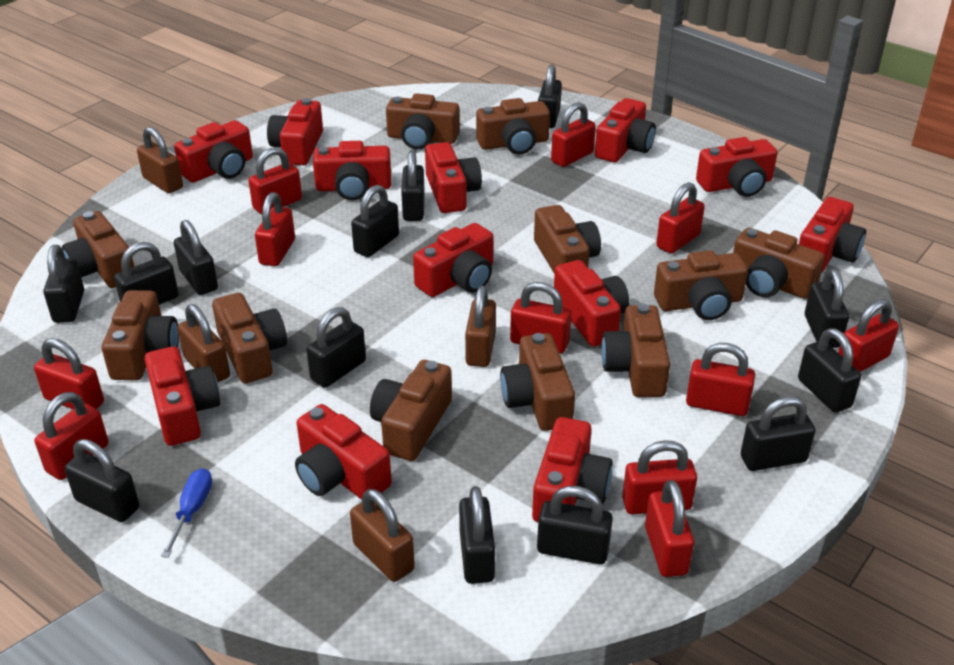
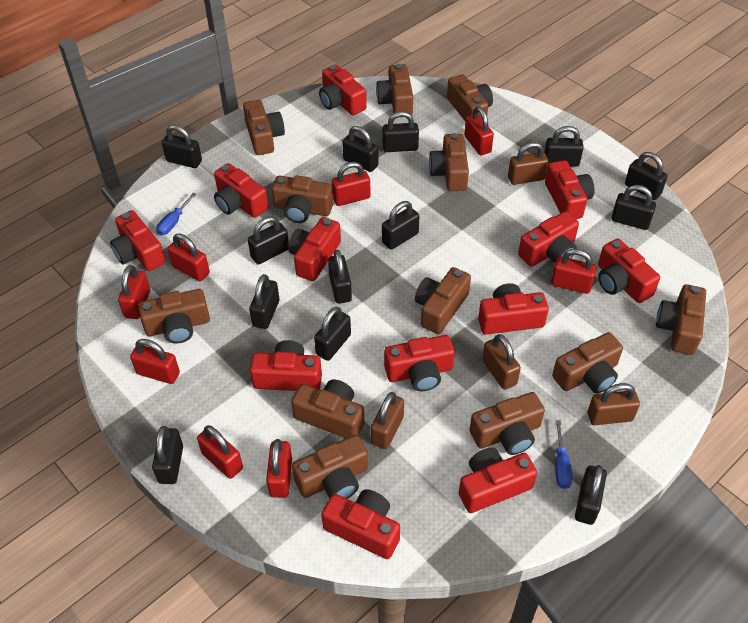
blue screwdriver: 1 -> 2
brown camera: 11 -> 12
red padlock: 11 -> 8

